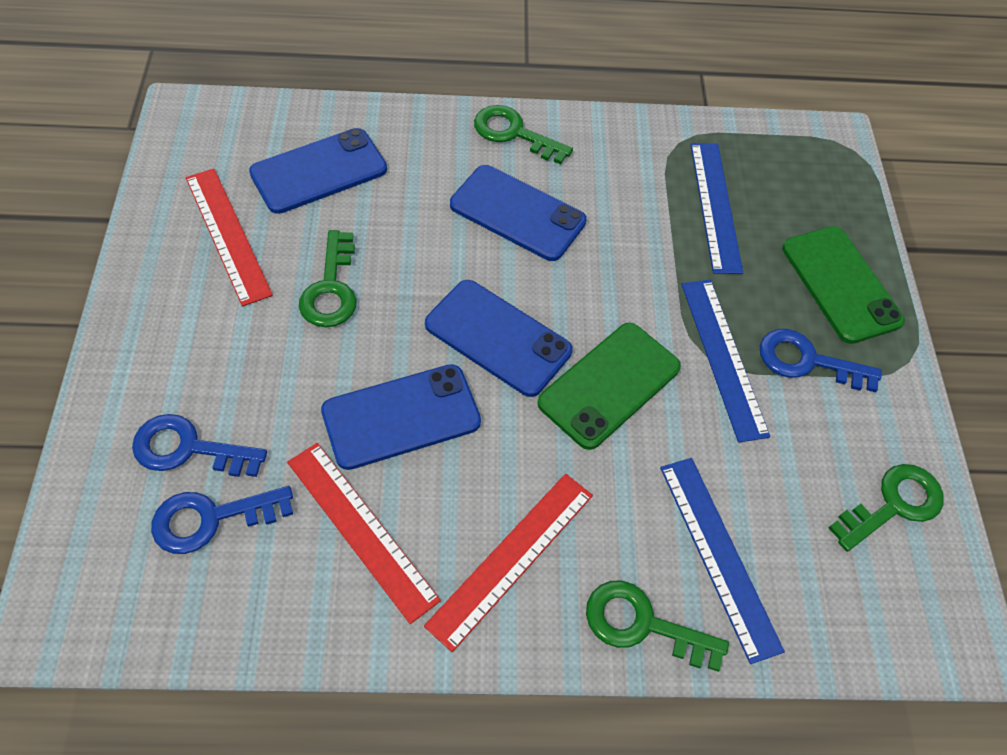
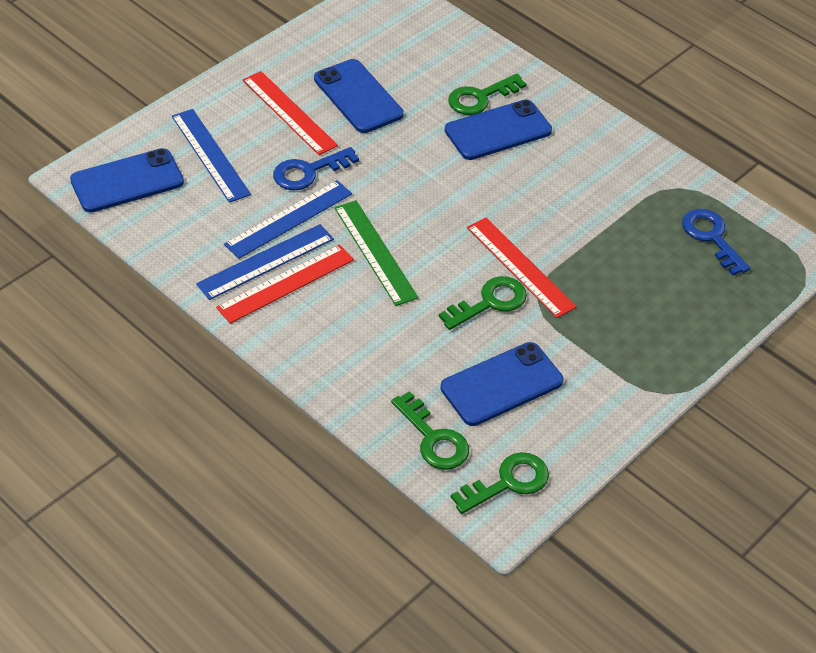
blue key: 3 -> 2
green phone: 2 -> 0
green ruler: 0 -> 1

